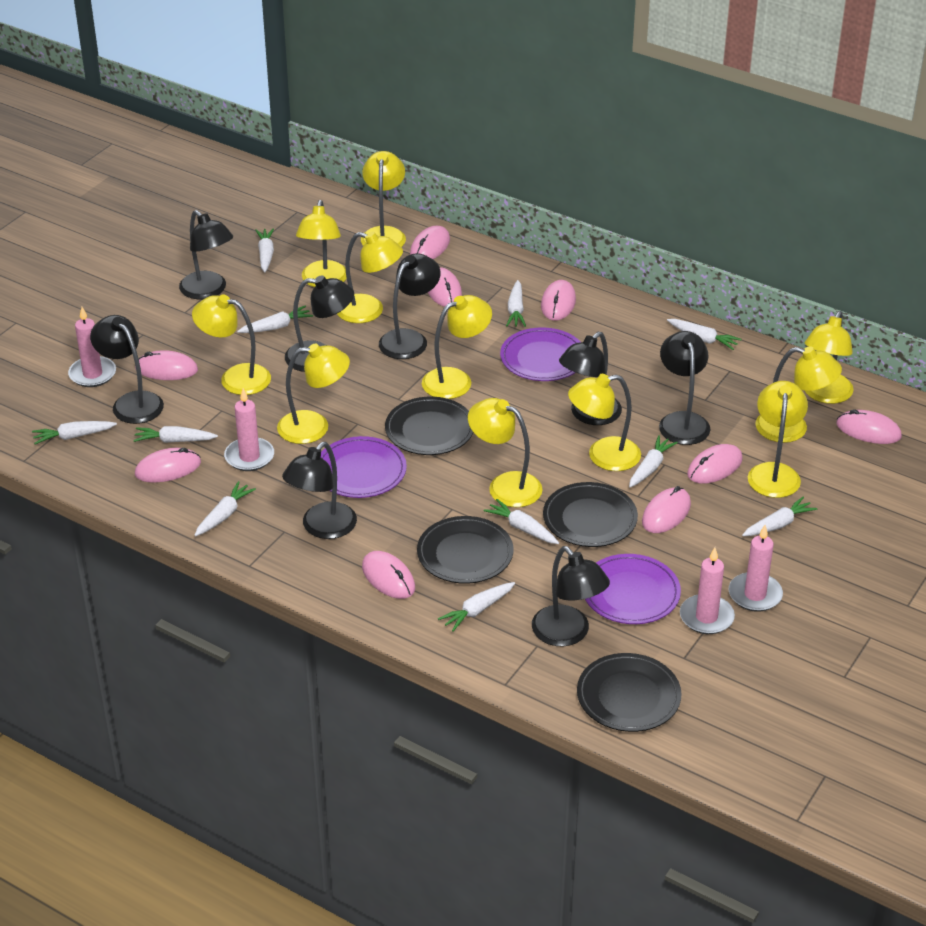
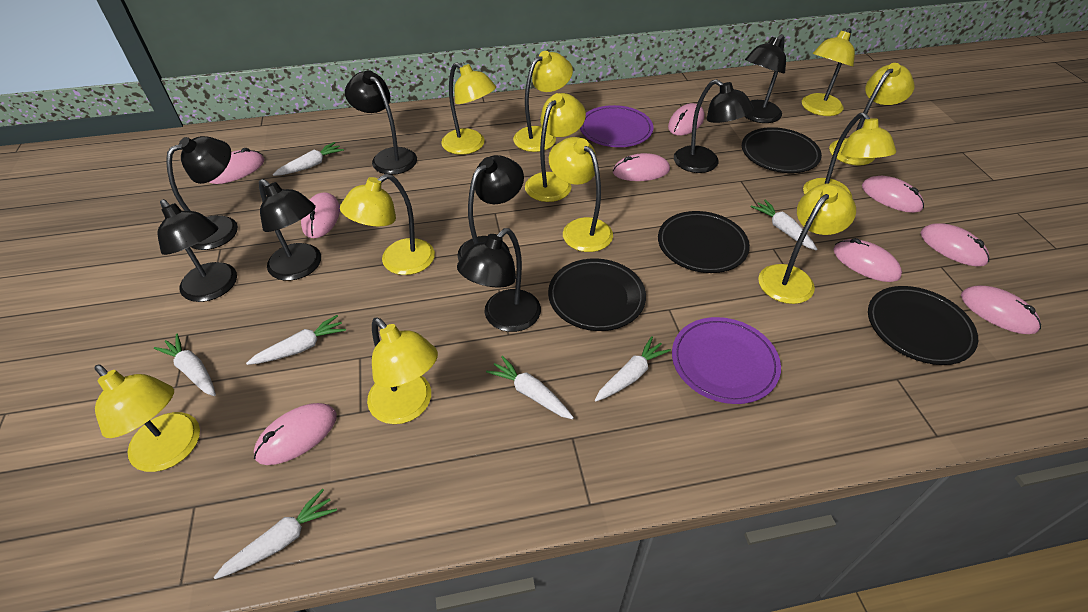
pink candle: 4 -> 0
purple plate: 3 -> 2
white carrot: 11 -> 7

